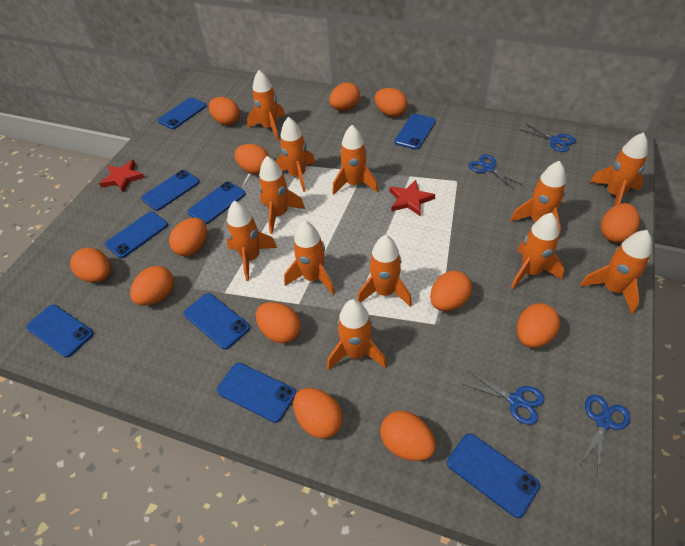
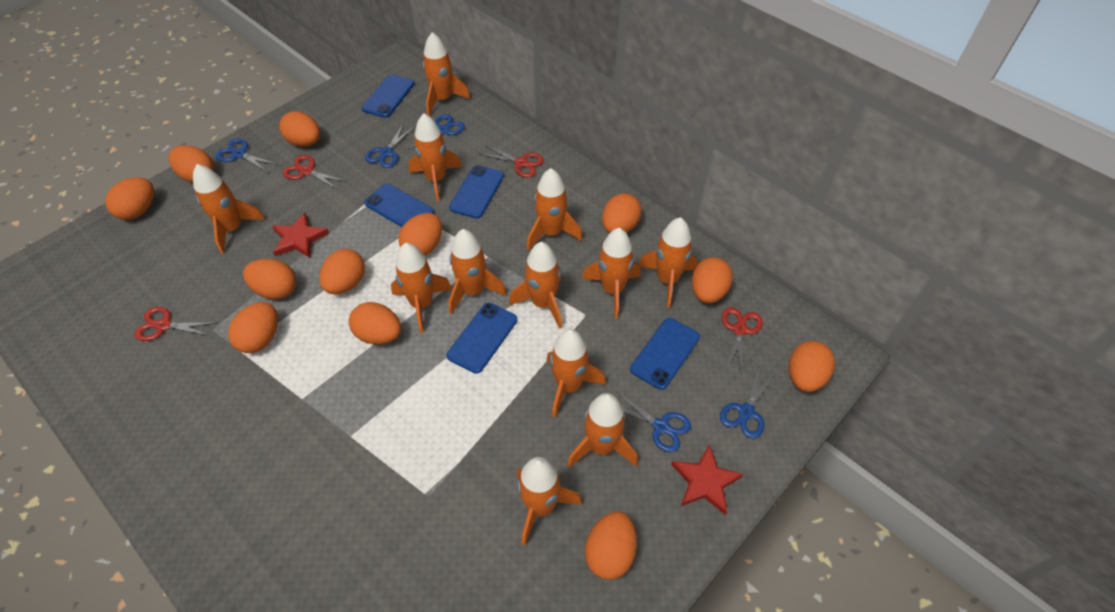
blue phone: 9 -> 5
blue scissors: 4 -> 5
orange egg: 13 -> 12
red scissors: 0 -> 4

